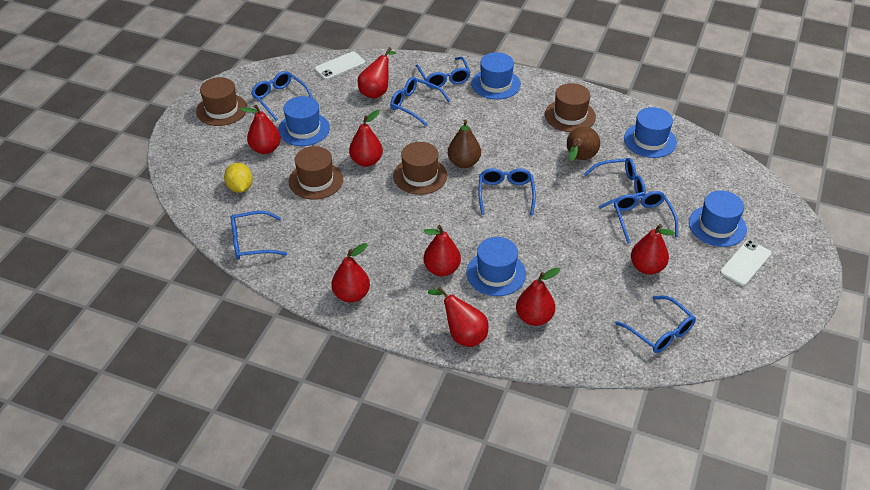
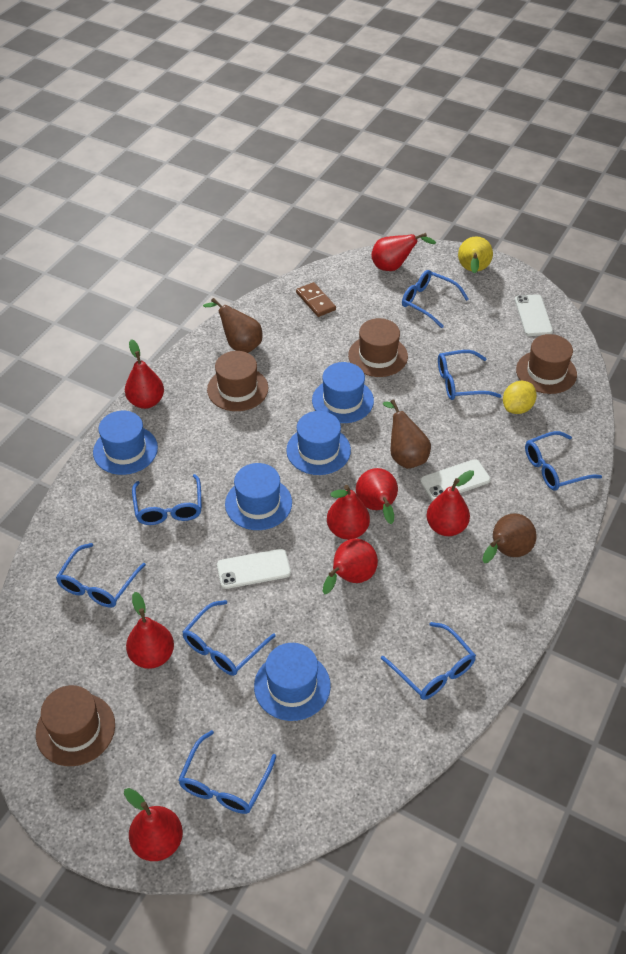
brown domino: 0 -> 1
brown pear: 2 -> 3
white phone: 2 -> 3
yellow pear: 0 -> 1

